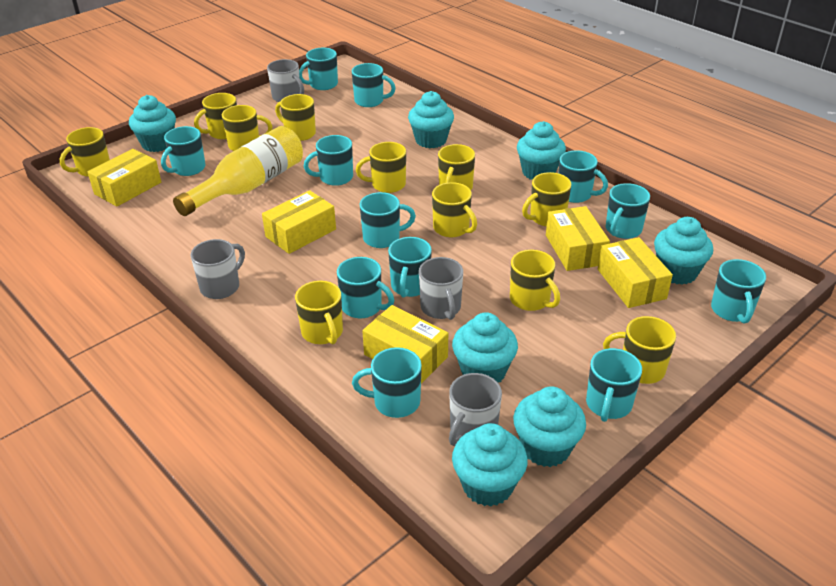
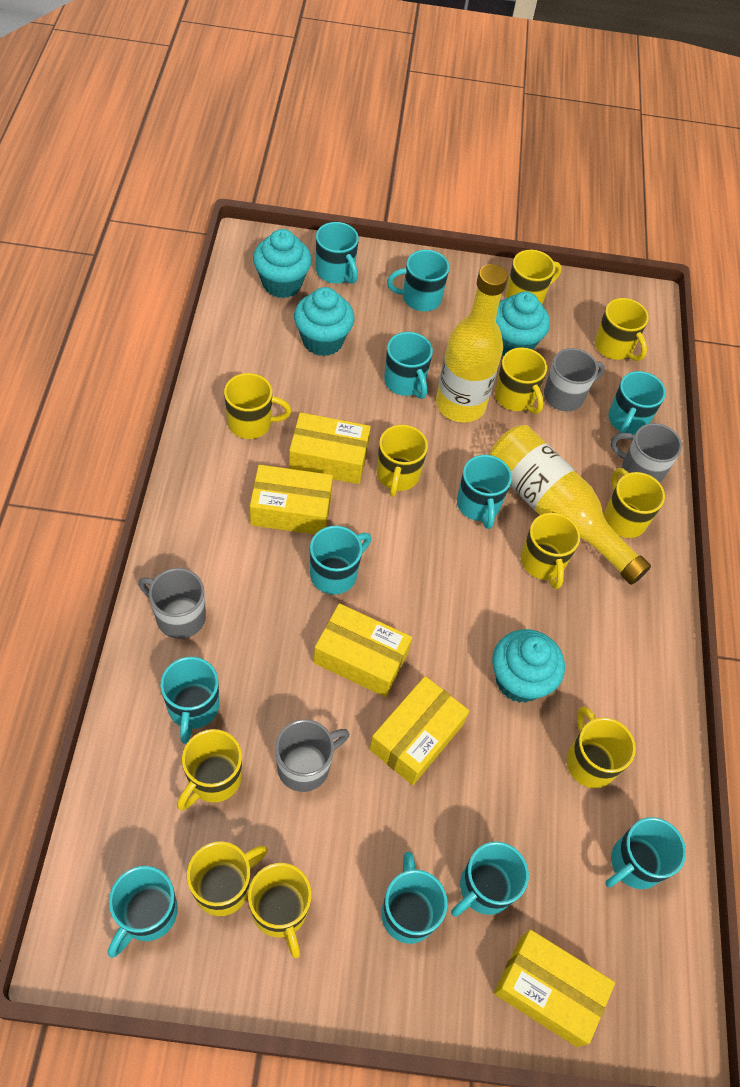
turquoise cupcake: 7 -> 4
turquoise mug: 12 -> 11
yellow bottle: 1 -> 2

